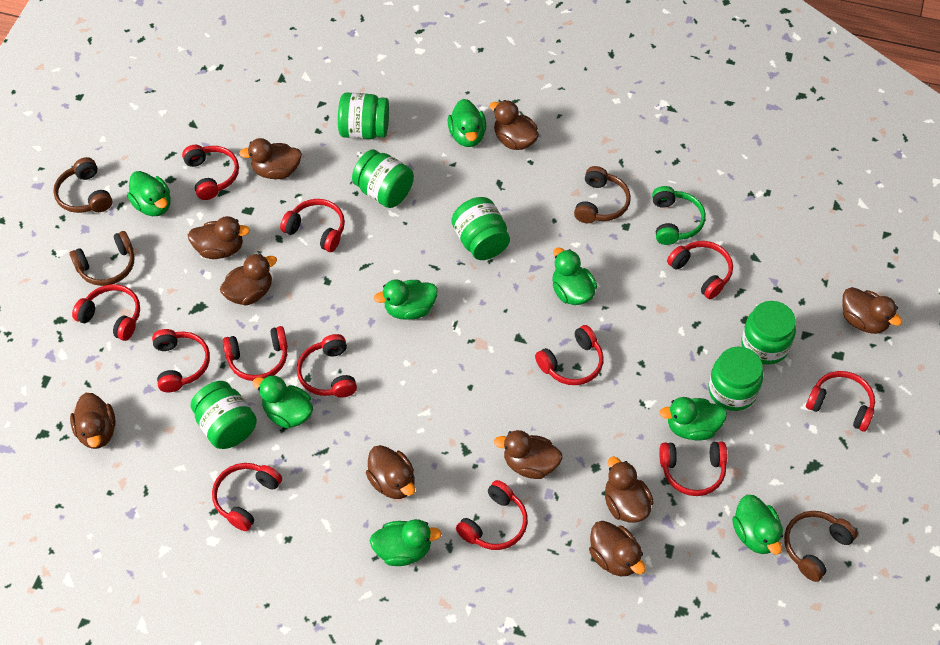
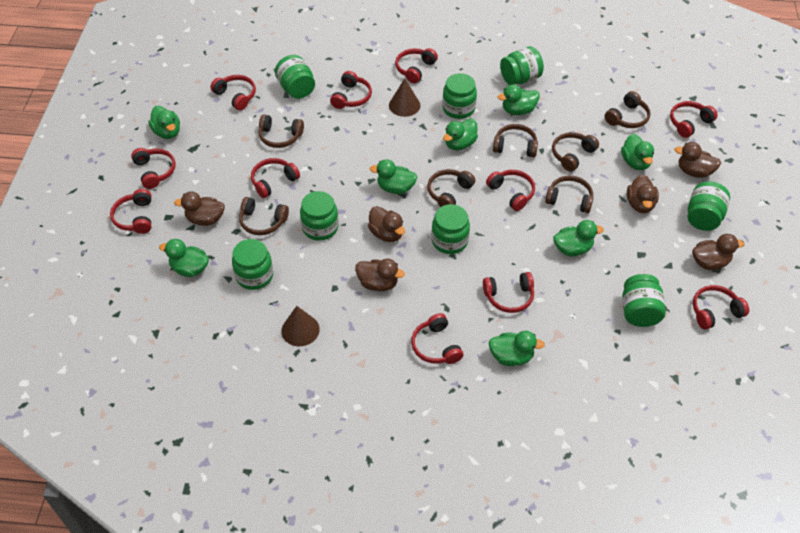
brown cone: 0 -> 2
brown duck: 10 -> 6
brown headphones: 4 -> 7
green headphones: 1 -> 0
green jar: 6 -> 8
red headphones: 12 -> 11

